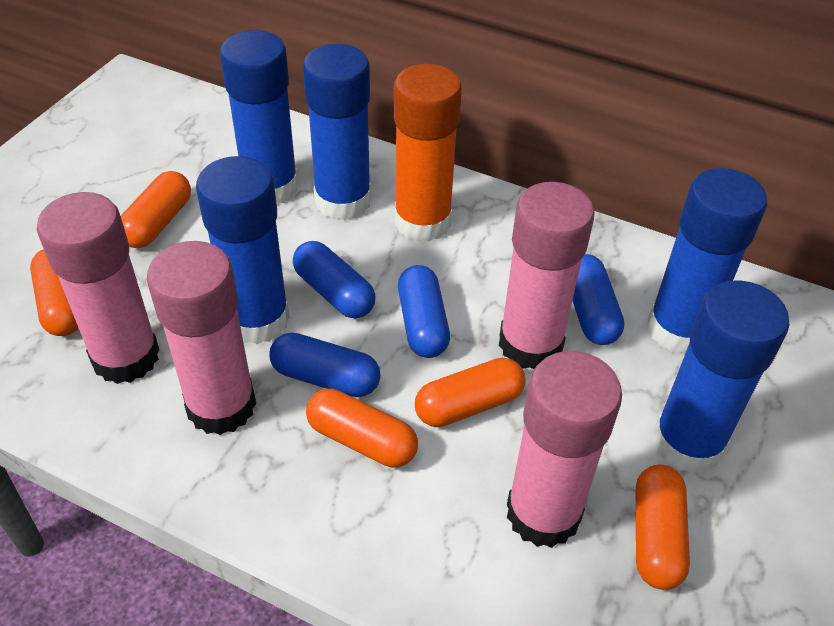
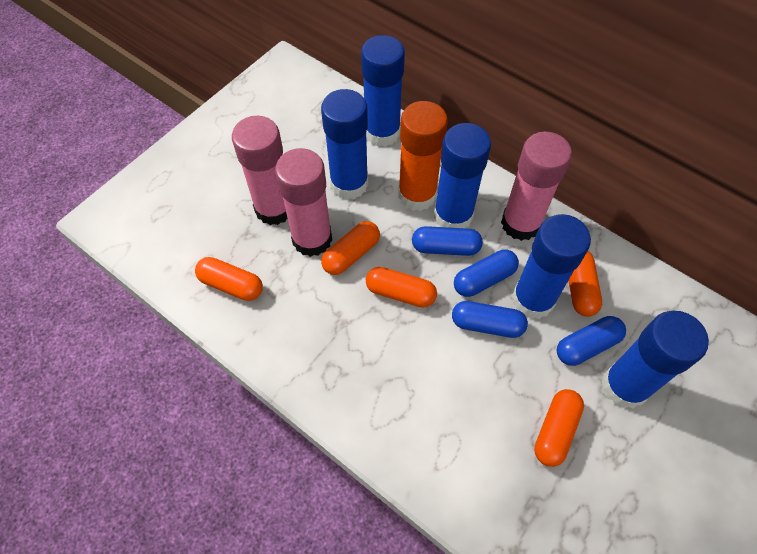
pink glue stick: 4 -> 3

